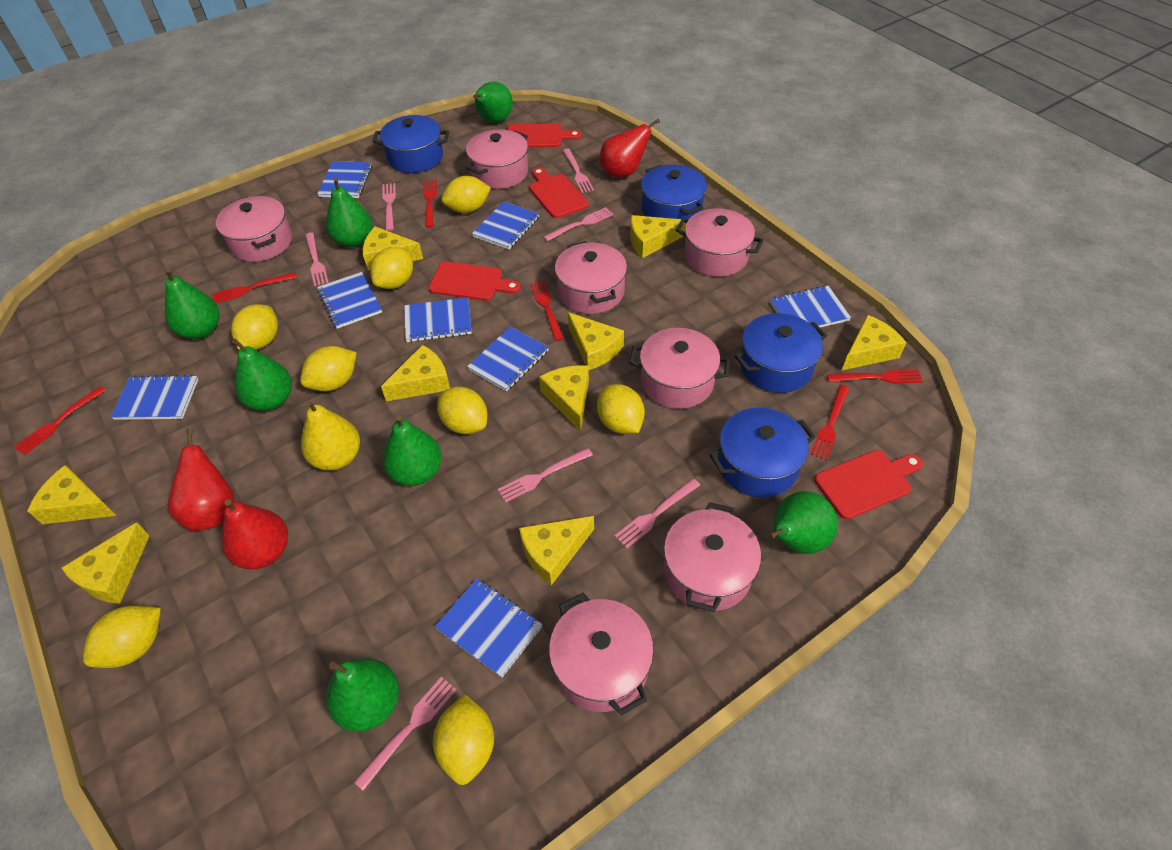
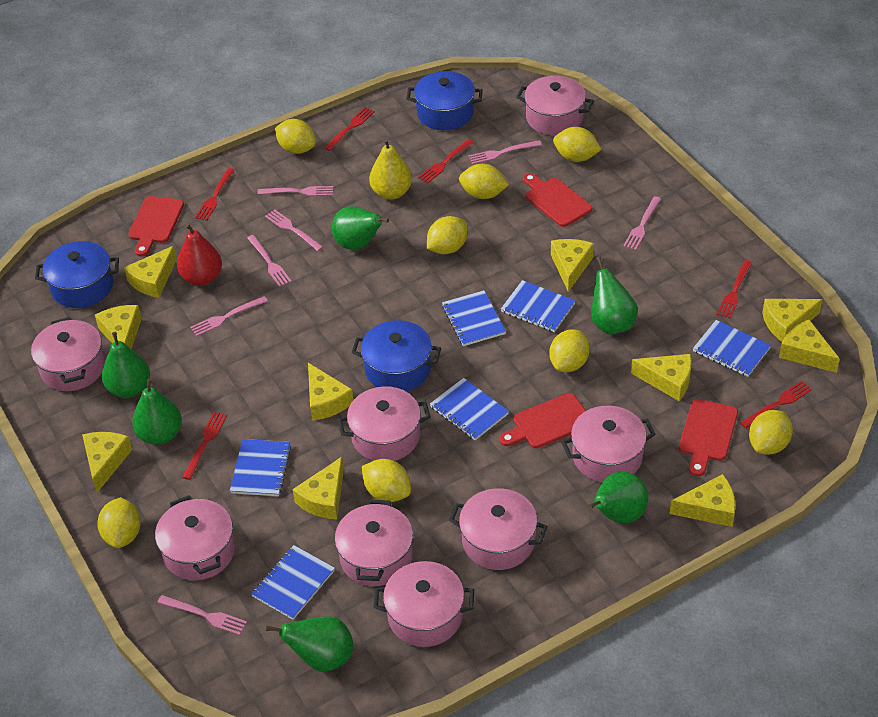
blue notebook: 8 -> 6
blue pot: 4 -> 3
green pear: 7 -> 6
pink pot: 7 -> 8
red pear: 3 -> 1
yellow cheese: 9 -> 10

